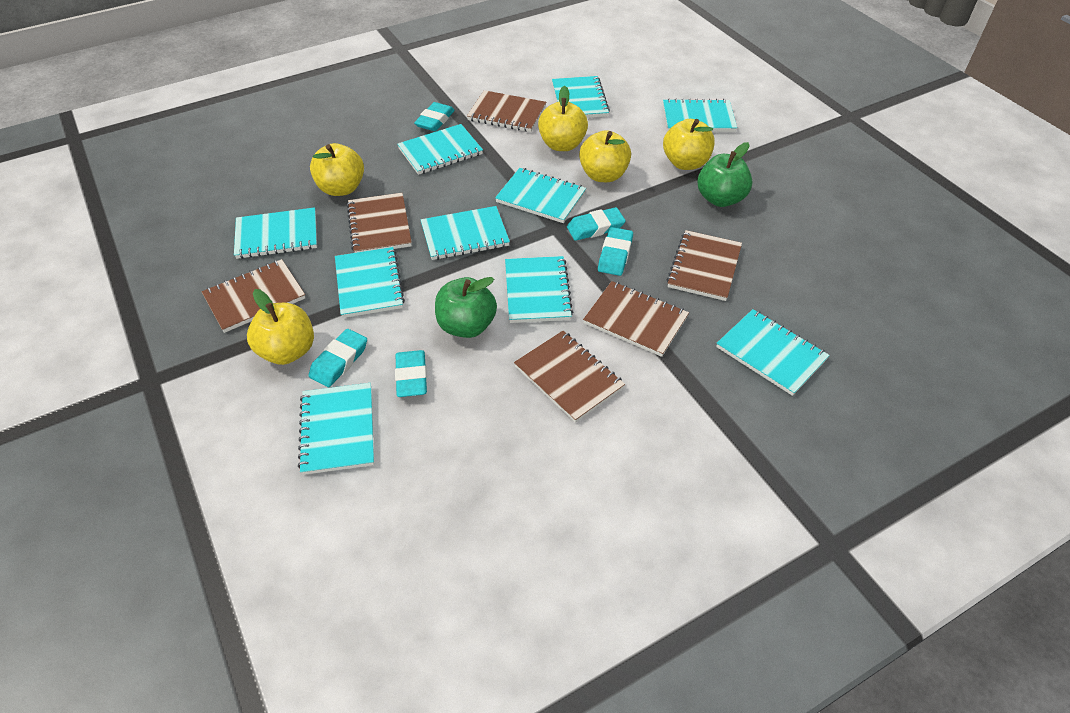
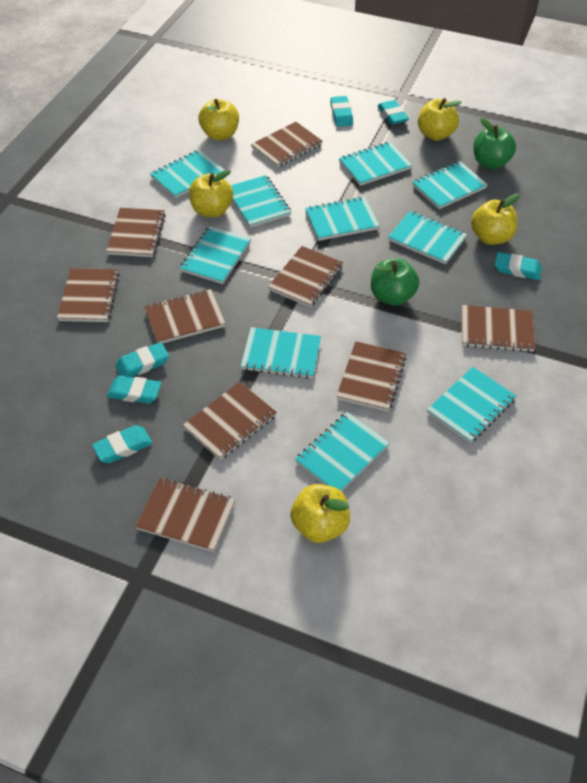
brown notebook: 6 -> 9
turquoise eraser: 5 -> 6

